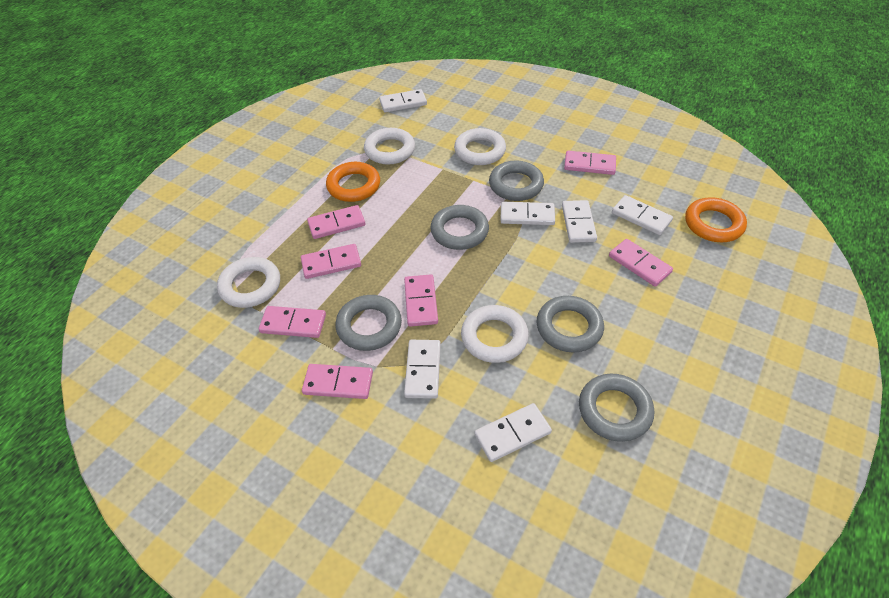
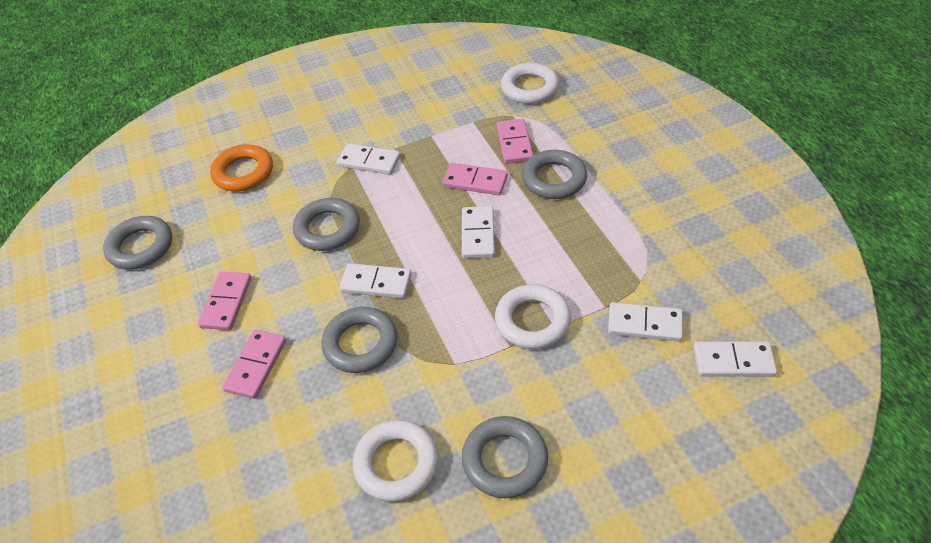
orange ring: 2 -> 1
pink domino: 7 -> 4
white domino: 6 -> 5
white ring: 4 -> 3

